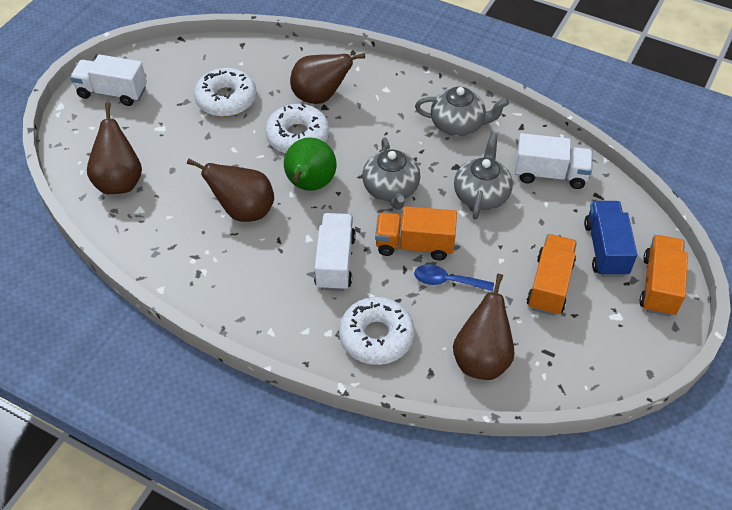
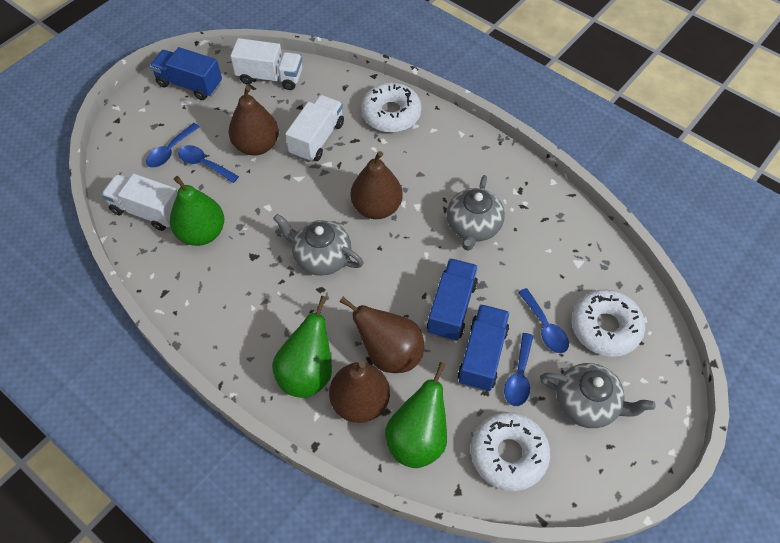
blue spoon: 1 -> 4
blue truck: 1 -> 3
green pear: 1 -> 3
orange truck: 3 -> 0

